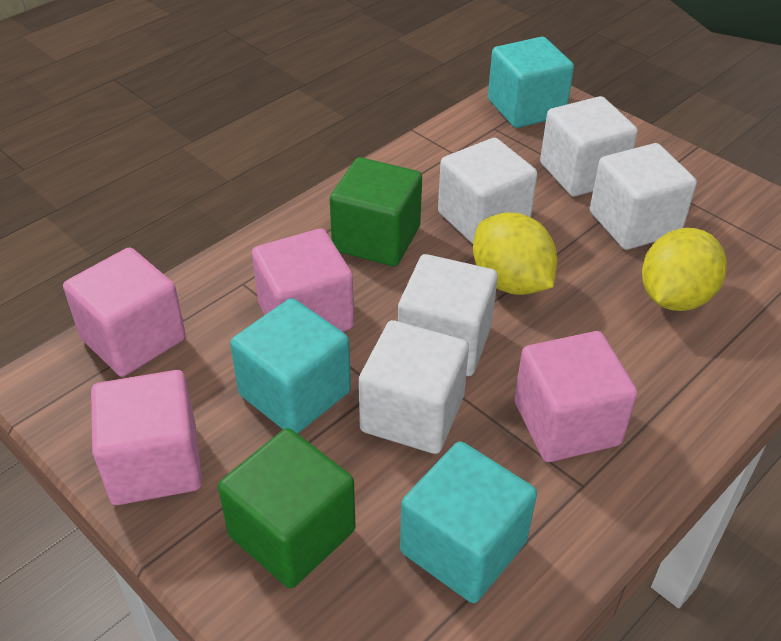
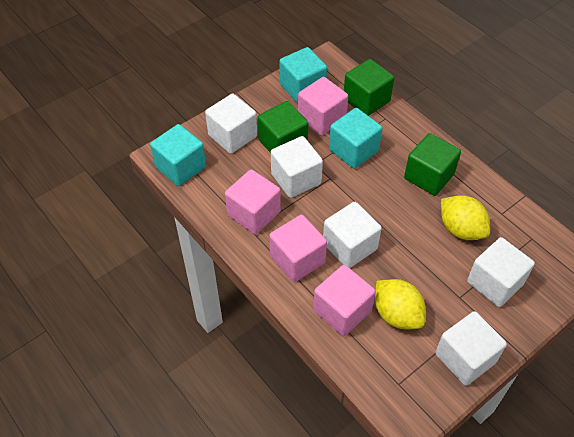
green cube: 2 -> 3

